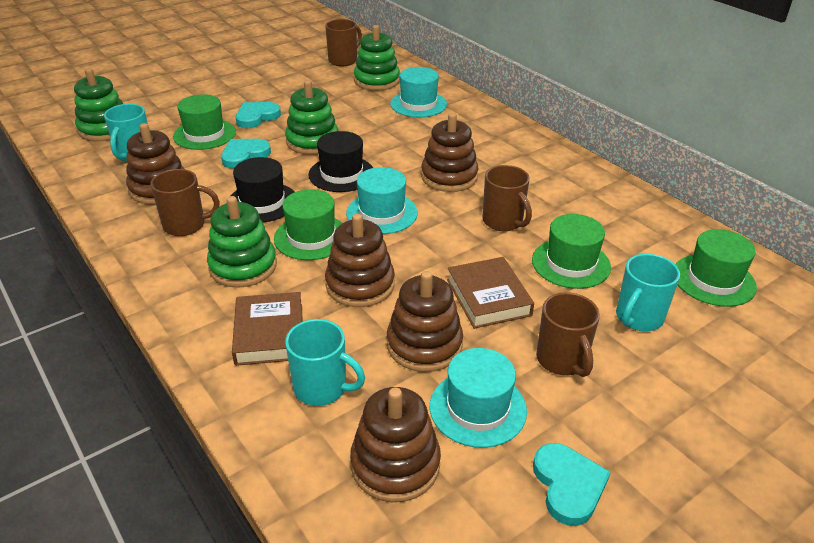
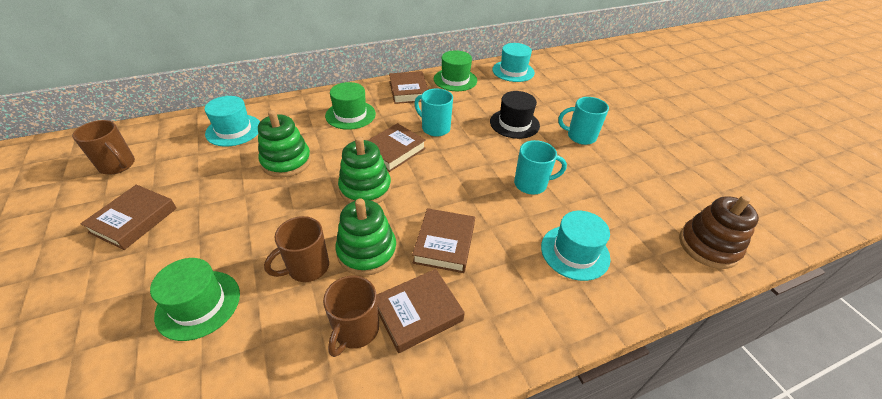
black hat: 2 -> 1
brown book: 2 -> 5
brown mug: 4 -> 3
brown stacking toy: 5 -> 1
green hat: 4 -> 3
green stacking toy: 4 -> 3
turquoise heart: 3 -> 0

